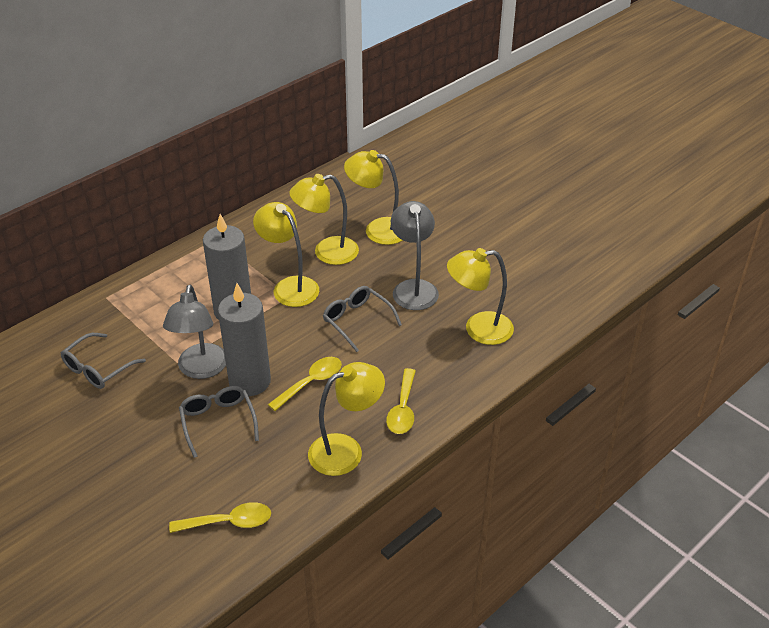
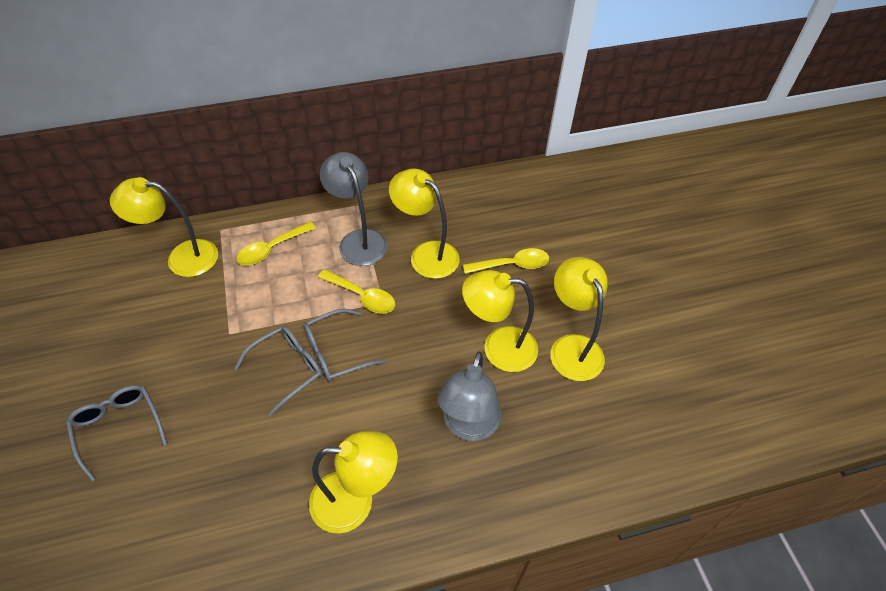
grey candle: 2 -> 0

